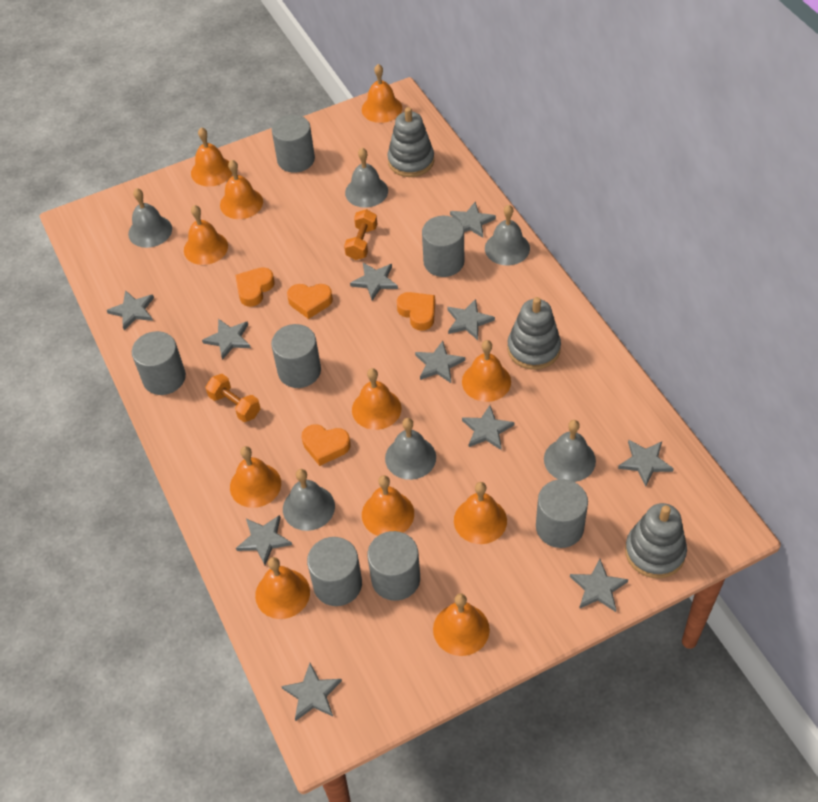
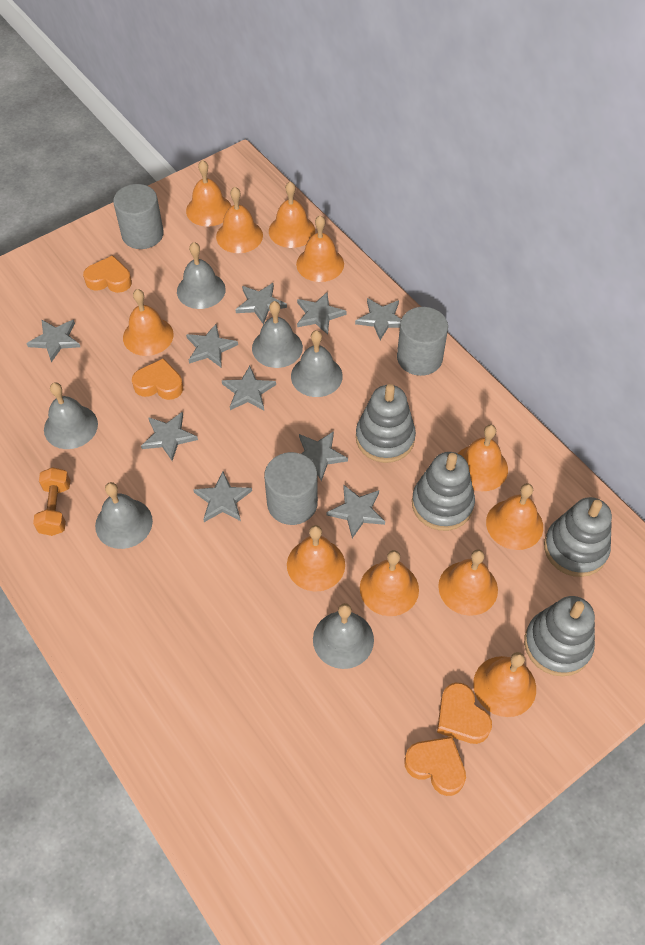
grey cylinder: 7 -> 3
grey stacking toy: 3 -> 4
grey star: 11 -> 10
orange dumbbell: 2 -> 1

